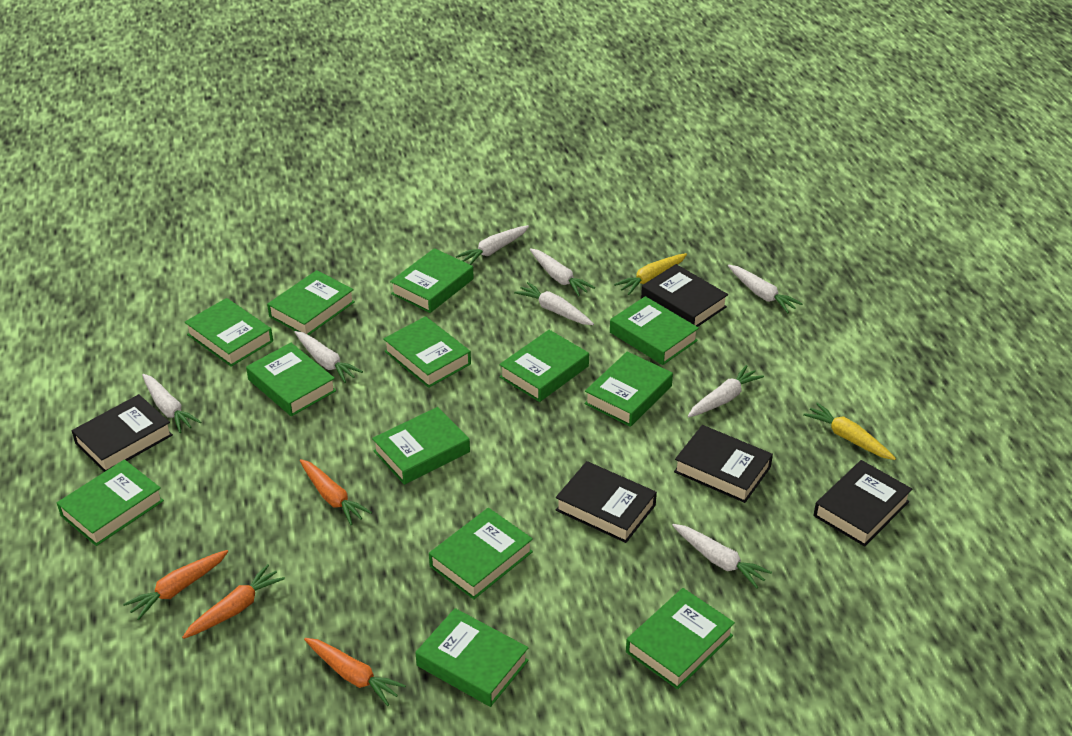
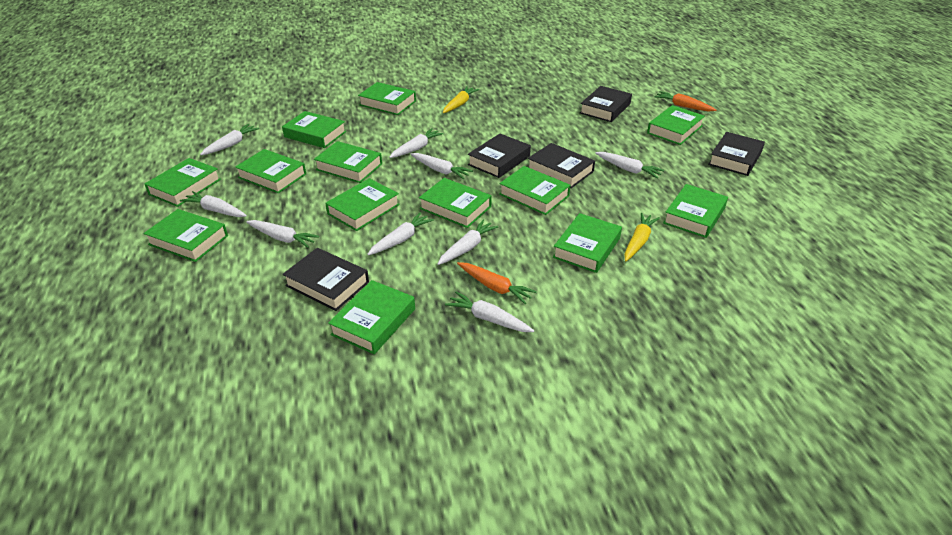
orange carrot: 4 -> 2
white carrot: 8 -> 9

